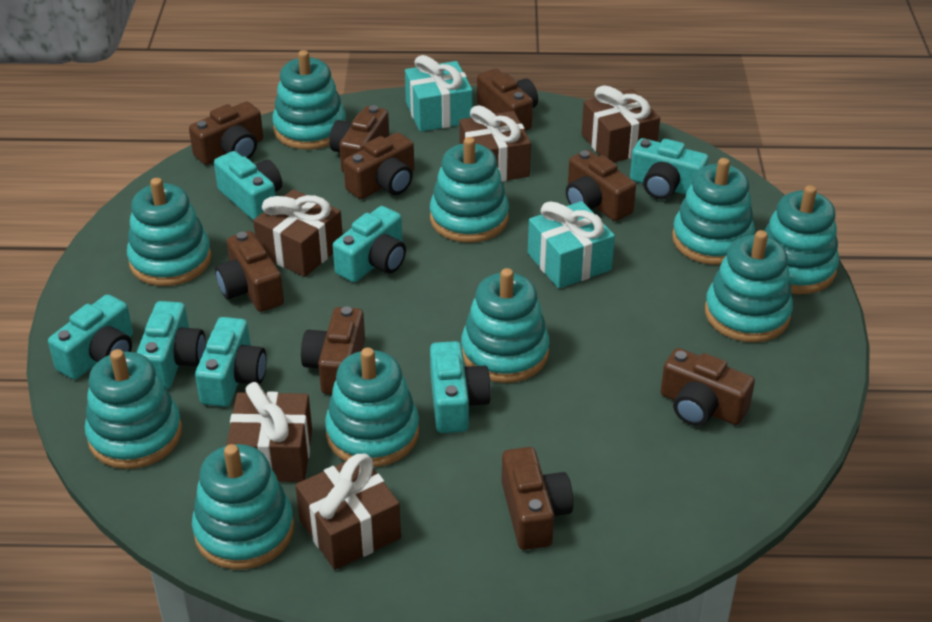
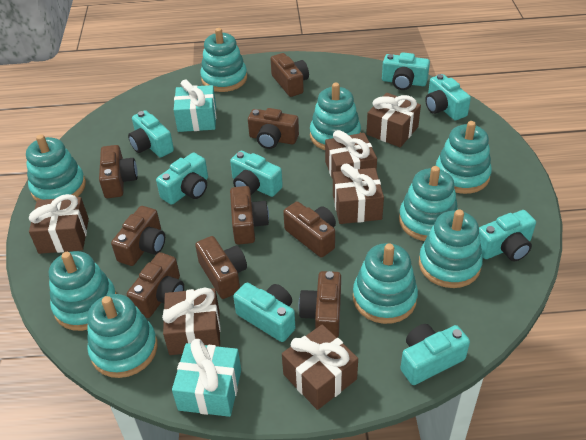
brown gift: 5 -> 6
turquoise camera: 7 -> 8
turquoise stacking toy: 10 -> 9

